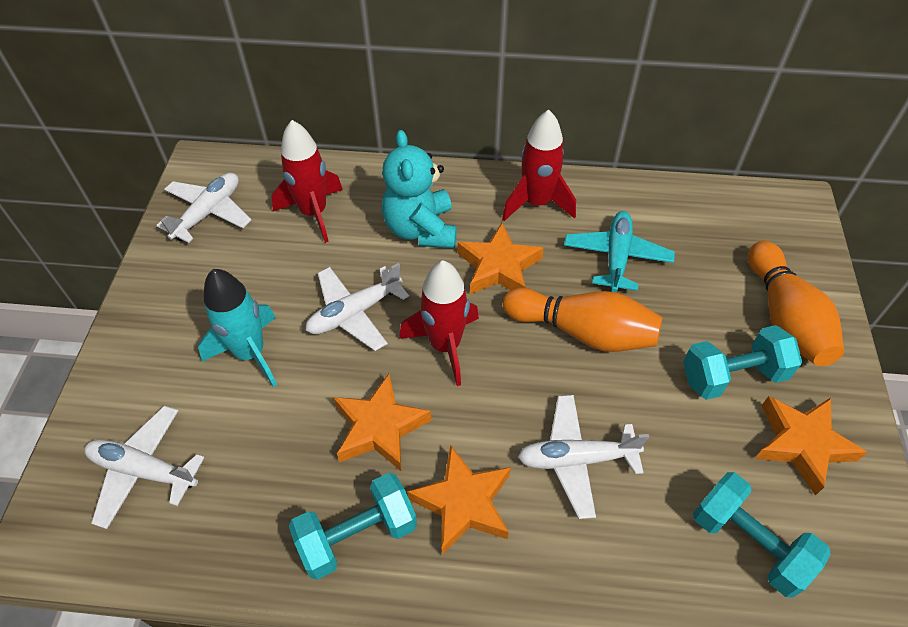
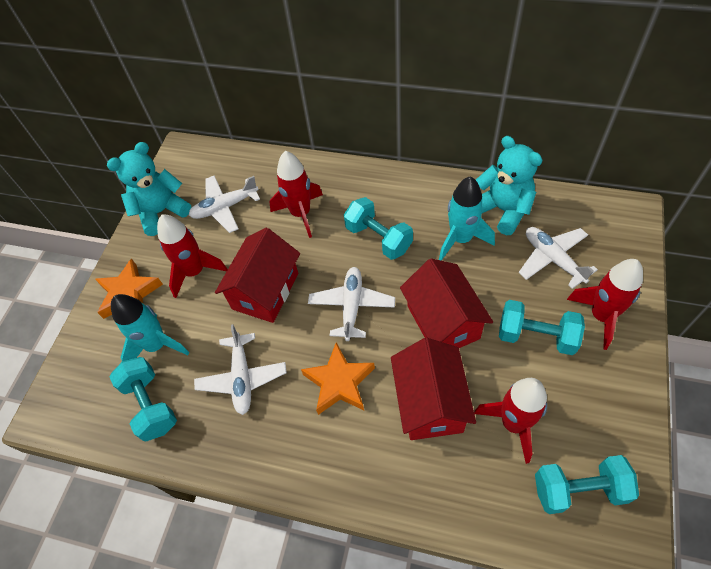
orange bowling pin: 2 -> 0
orange star: 4 -> 2
red house: 0 -> 3
red rocket: 3 -> 4
turquoise dumbbell: 3 -> 4
turquoise plane: 1 -> 0
turquoise rocket: 1 -> 2
turquoise teddy bear: 1 -> 2

